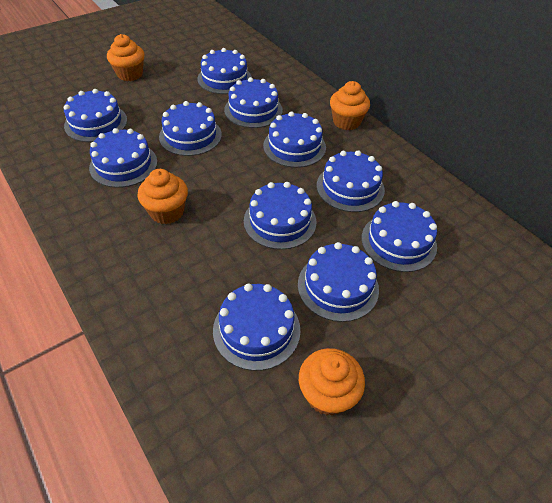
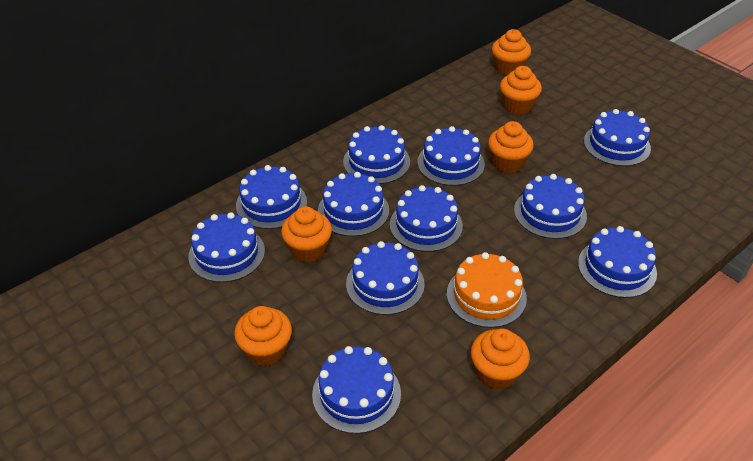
orange cake: 0 -> 1
orange cupcake: 4 -> 6

